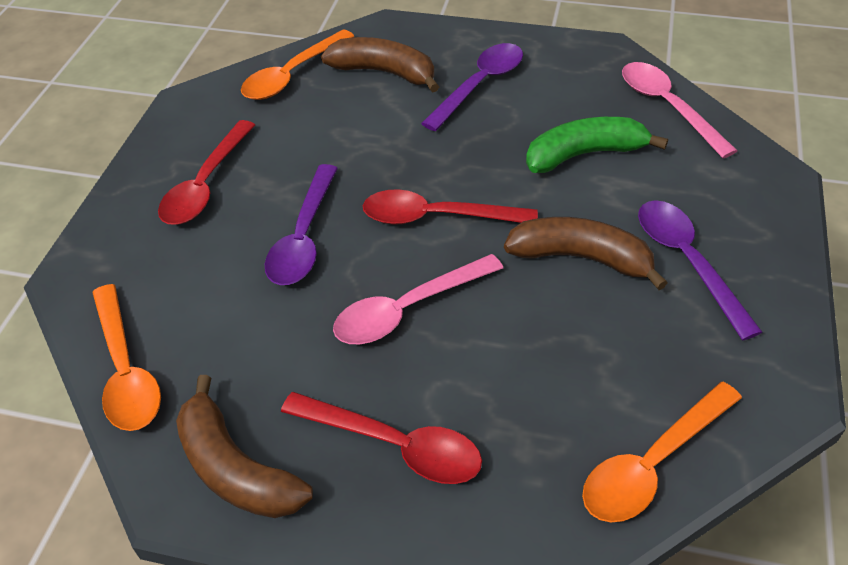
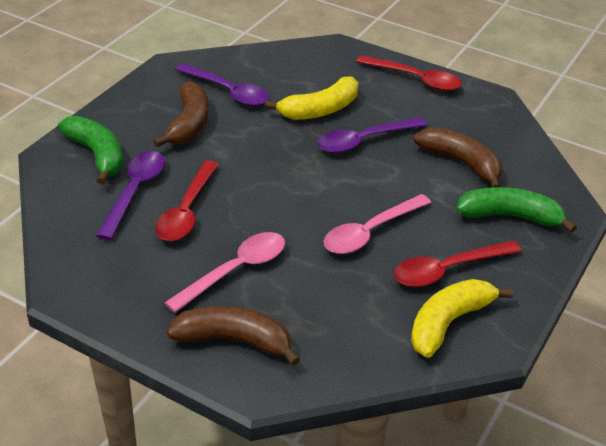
green banana: 1 -> 2
orange spoon: 3 -> 0
yellow banana: 0 -> 2

